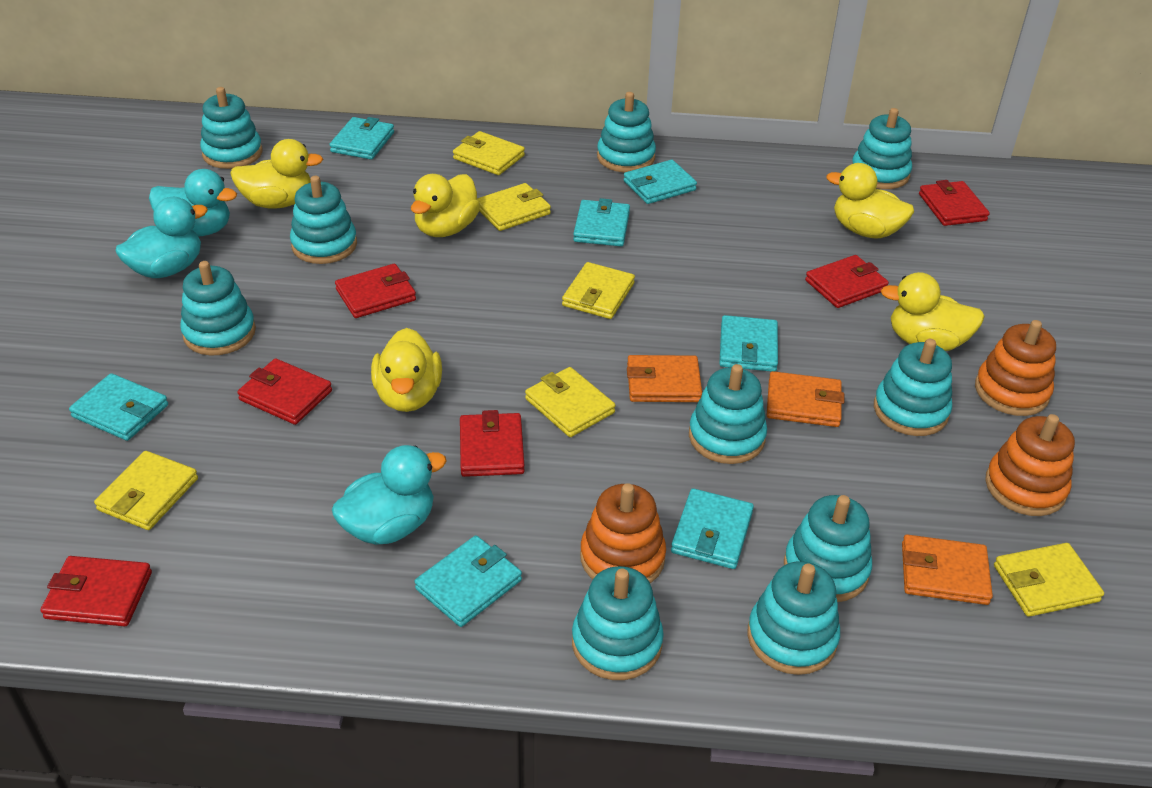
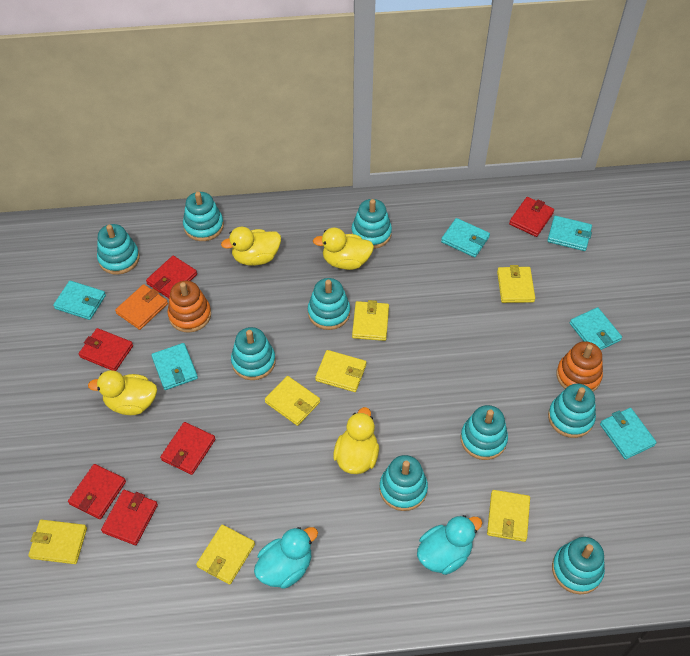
orange stacking toy: 3 -> 2
orange wallet: 3 -> 1
turquoise duck: 3 -> 2
turquoise stacking toy: 10 -> 9
turquoise wallet: 7 -> 6
yellow duck: 5 -> 4
yellow wallet: 6 -> 7

